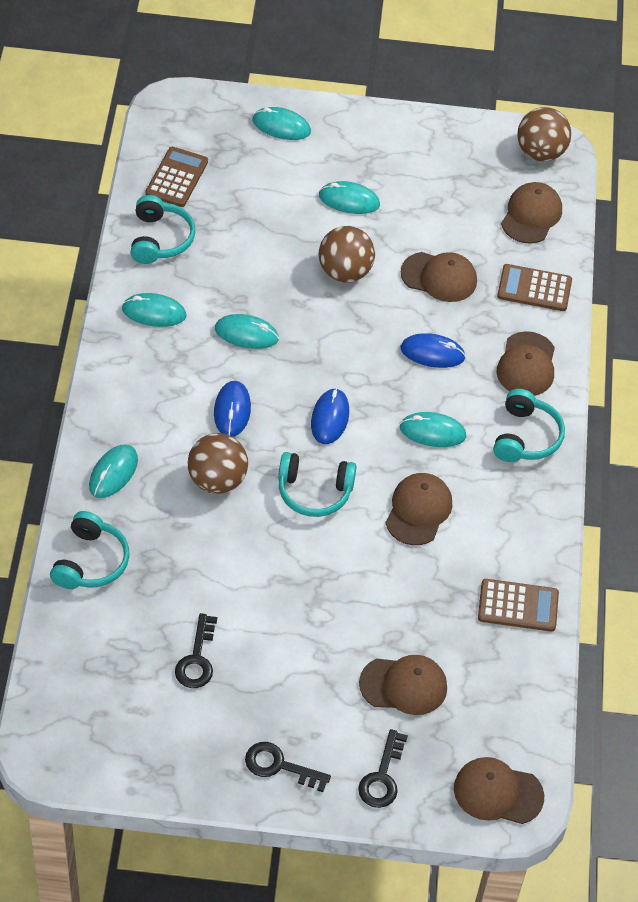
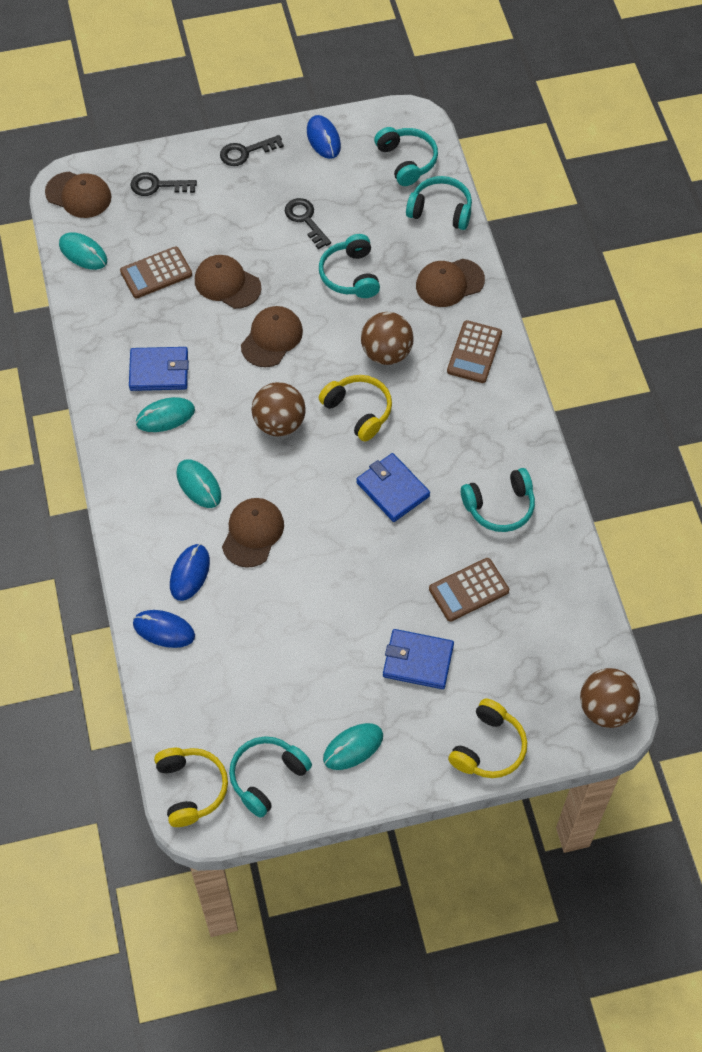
blue wallet: 0 -> 3
brown cap: 6 -> 5
turquoise headphones: 4 -> 5
turquoise mouse: 6 -> 4
yellow headphones: 0 -> 3

